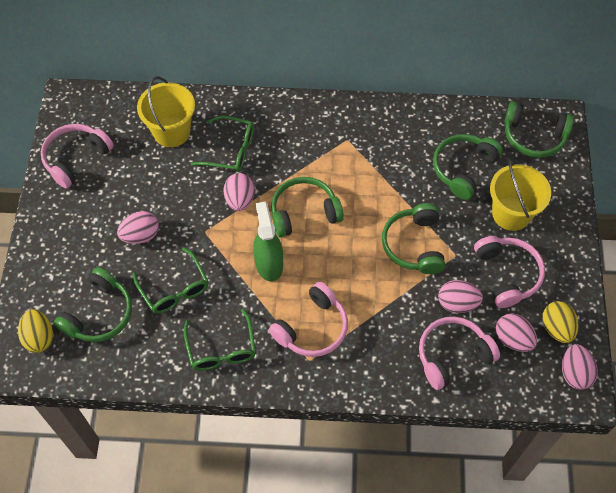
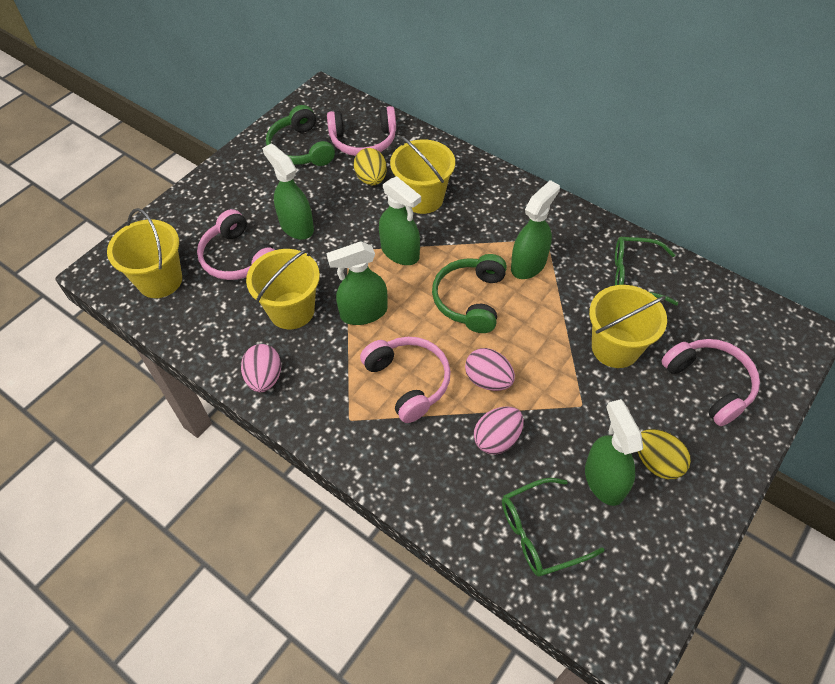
green glasses: 3 -> 2
green headphones: 5 -> 2
green spray bottle: 1 -> 5
pink egg: 5 -> 3
yellow bucket: 2 -> 4

